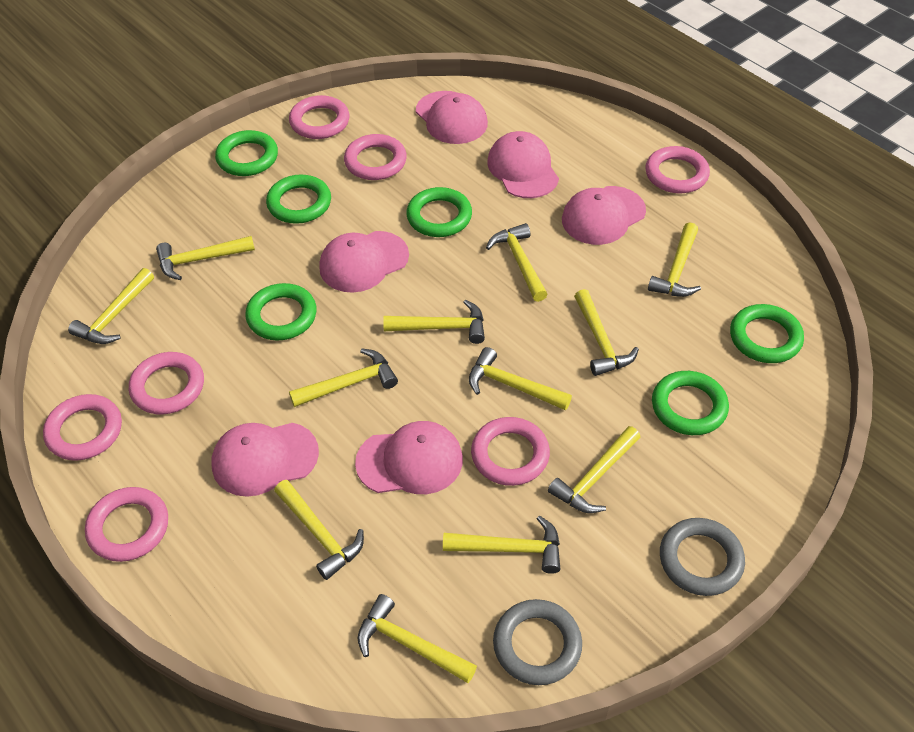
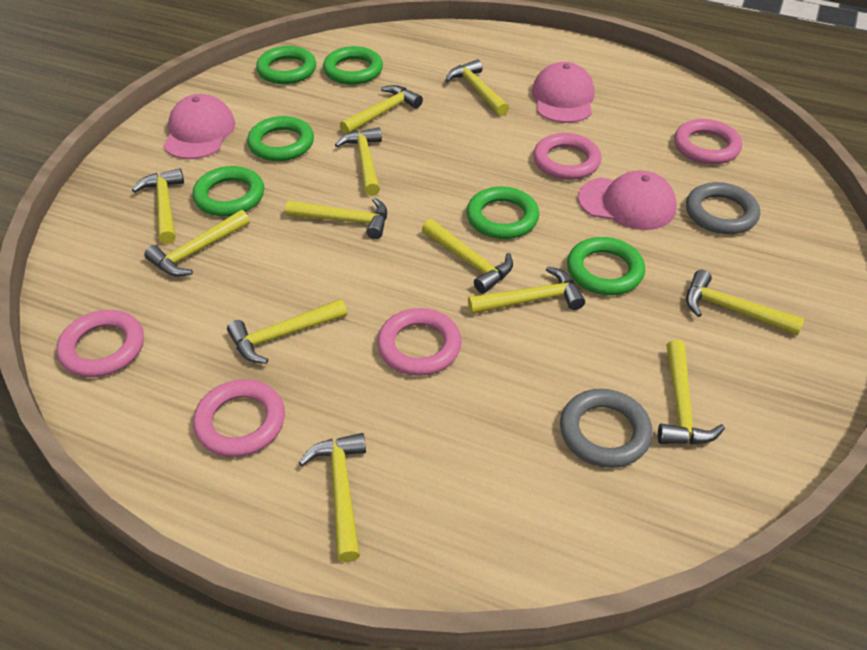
pink cap: 6 -> 3
pink ring: 7 -> 5

